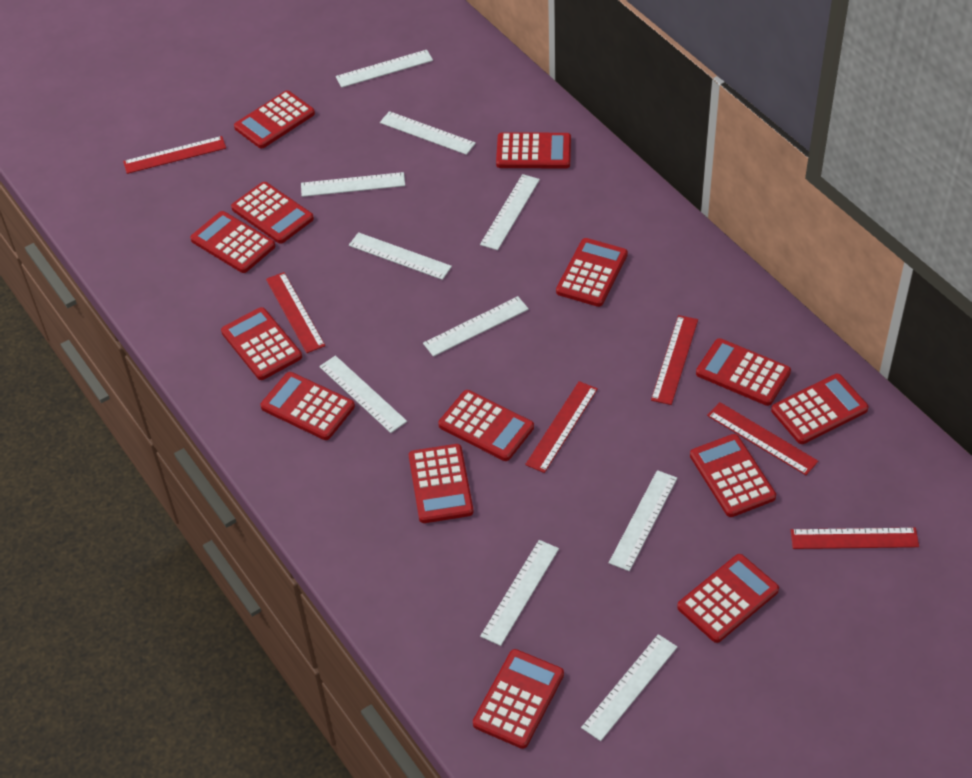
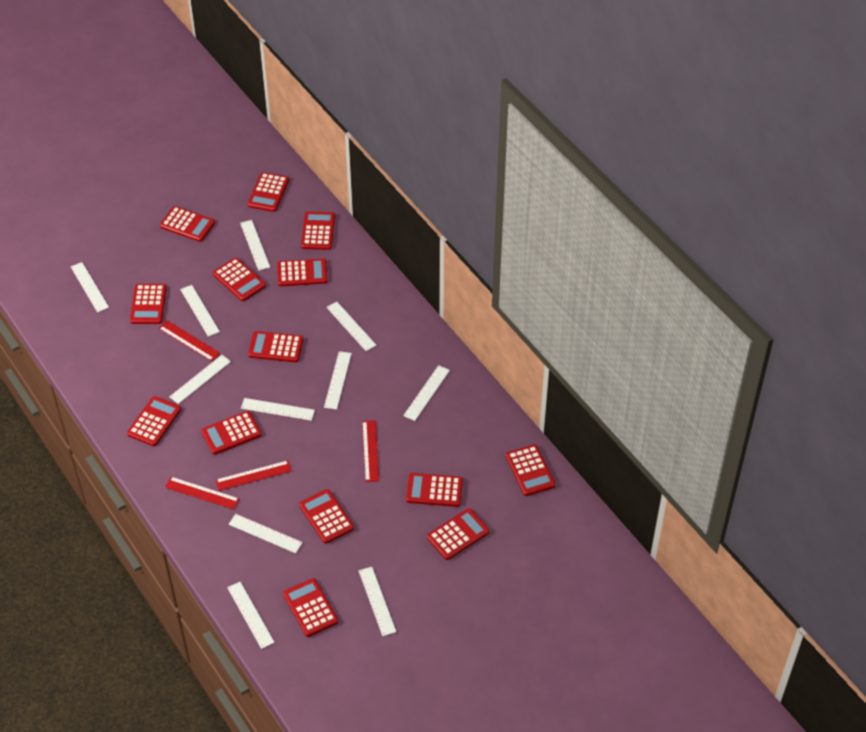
red ruler: 6 -> 4
white ruler: 10 -> 11

